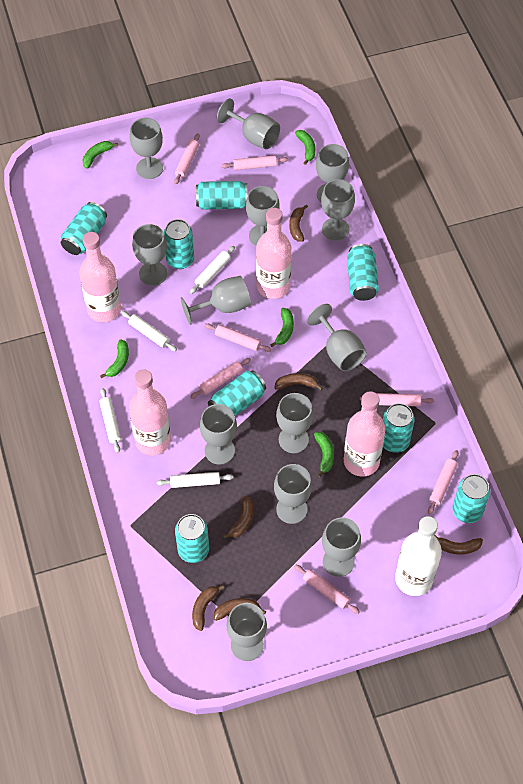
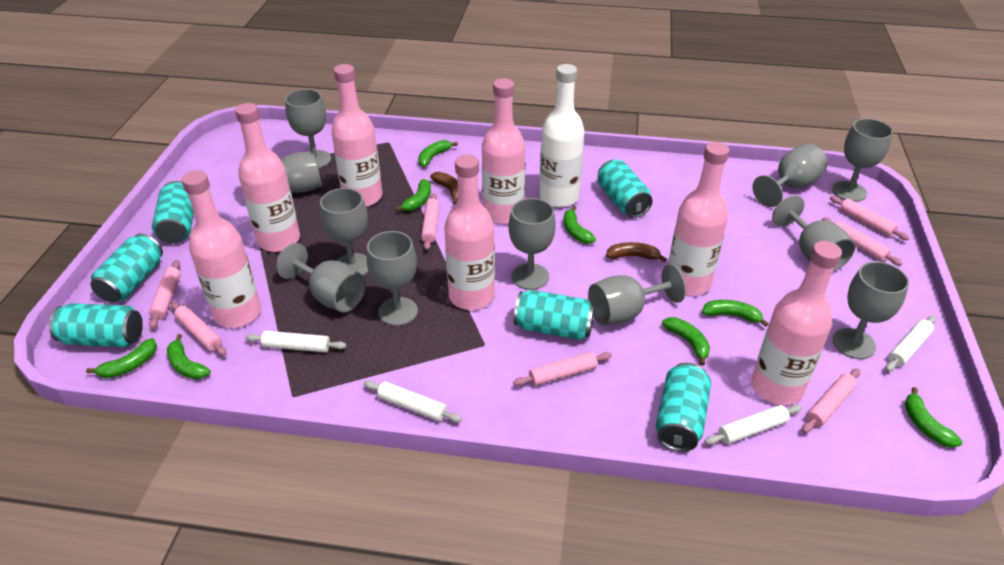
brown banana: 6 -> 2
green banana: 5 -> 8
grey goblet: 13 -> 11
pink bottle: 4 -> 7
turquoise can: 8 -> 6

